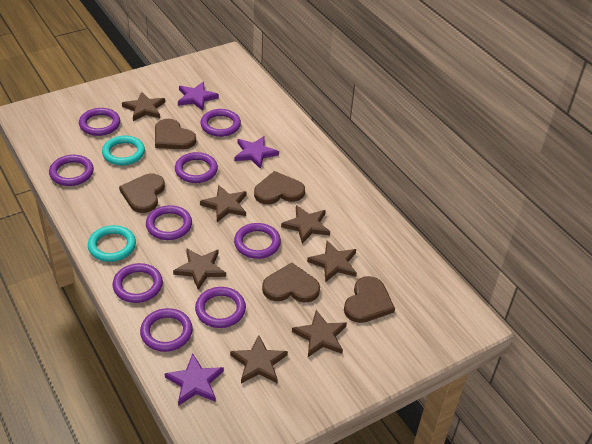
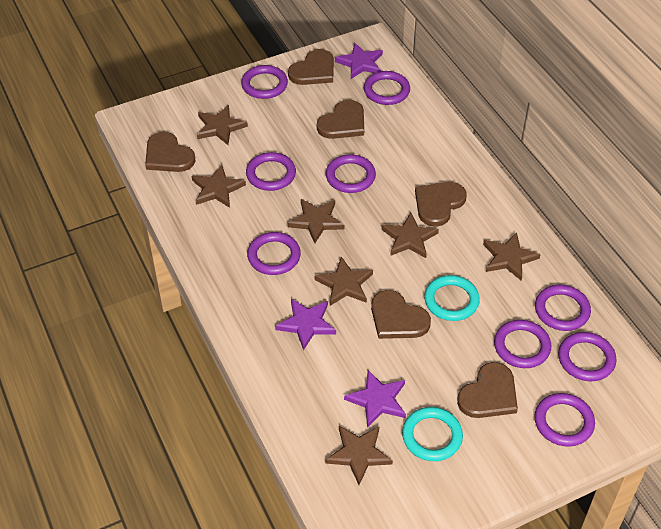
brown heart: 5 -> 6

